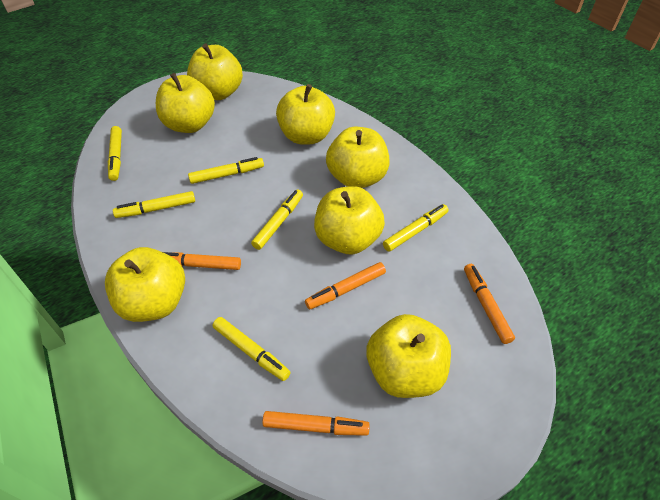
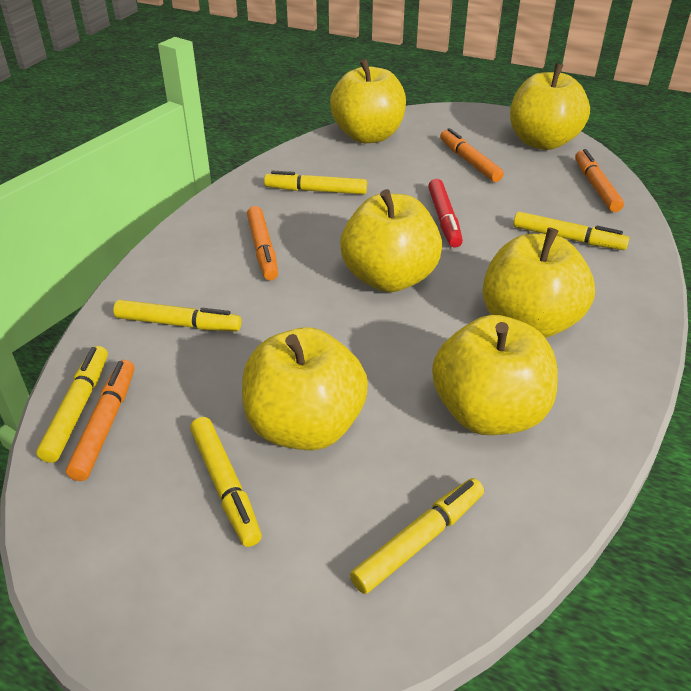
red marker: 0 -> 1
yellow apple: 7 -> 6

